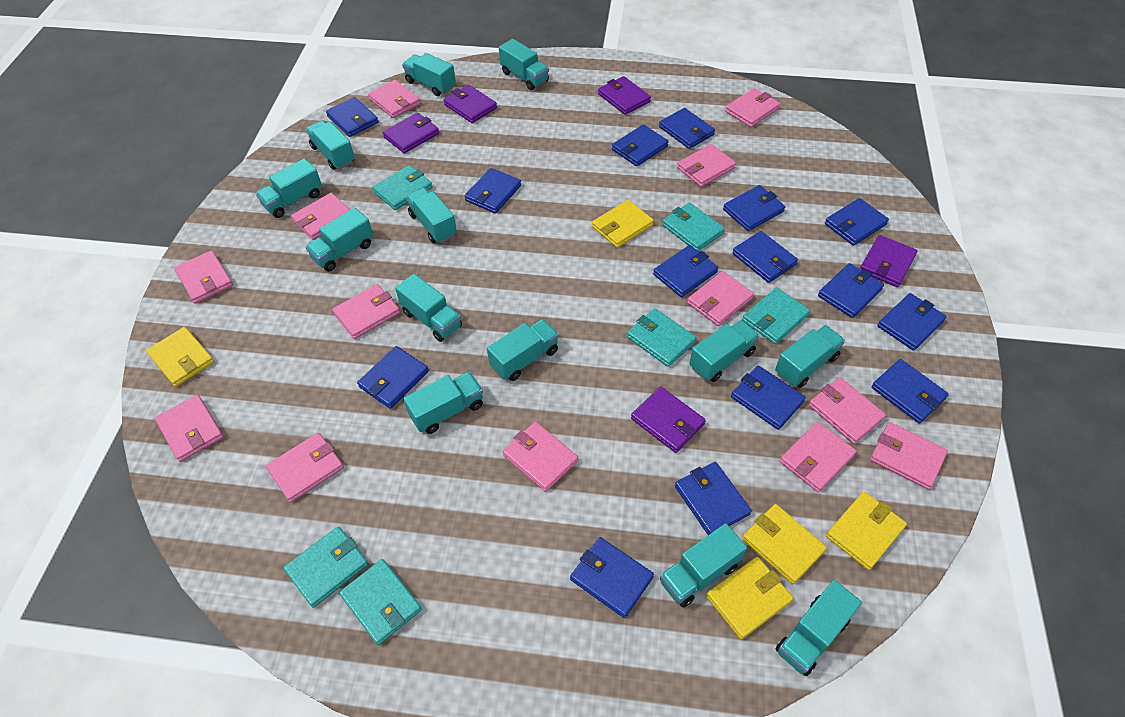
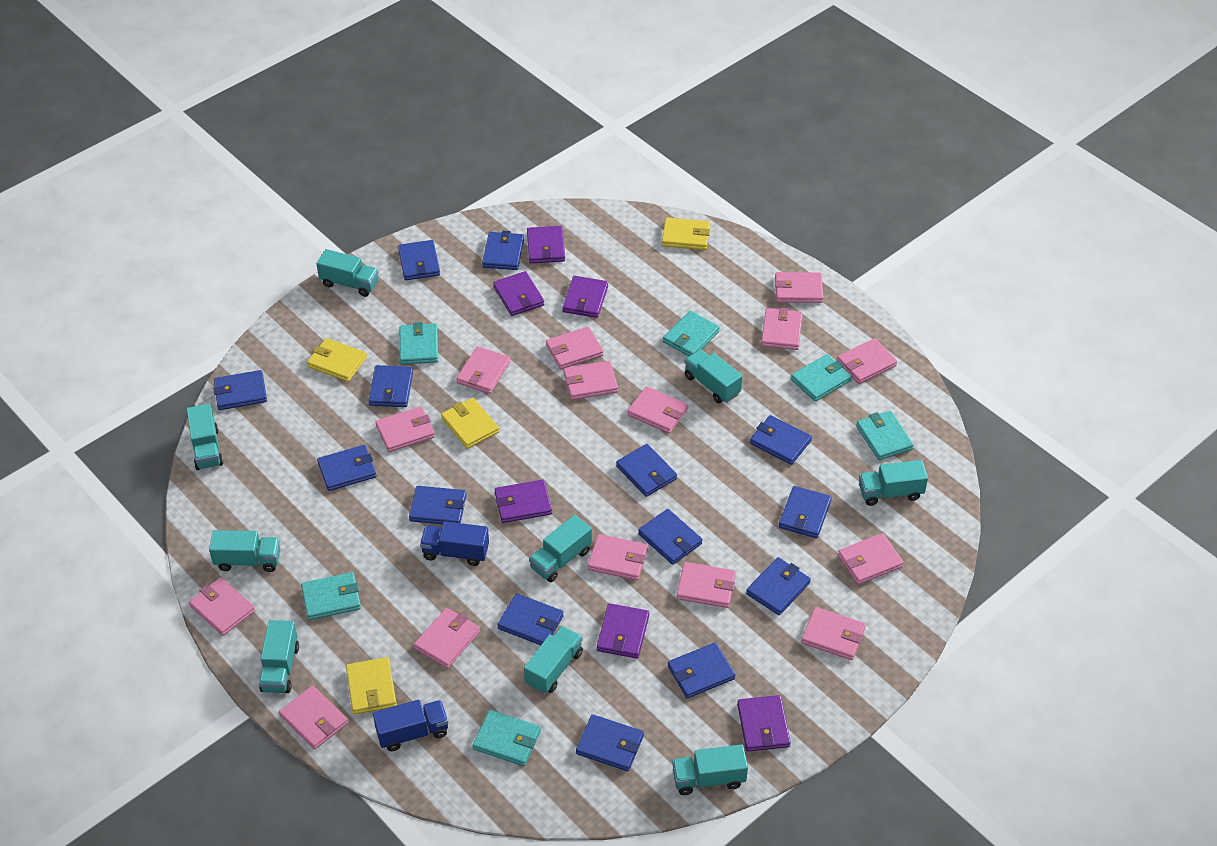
blue truck: 0 -> 2
blue wallet: 15 -> 14
pink wallet: 13 -> 15
purple wallet: 5 -> 6
turquoise truck: 13 -> 9
yellow wallet: 5 -> 4

